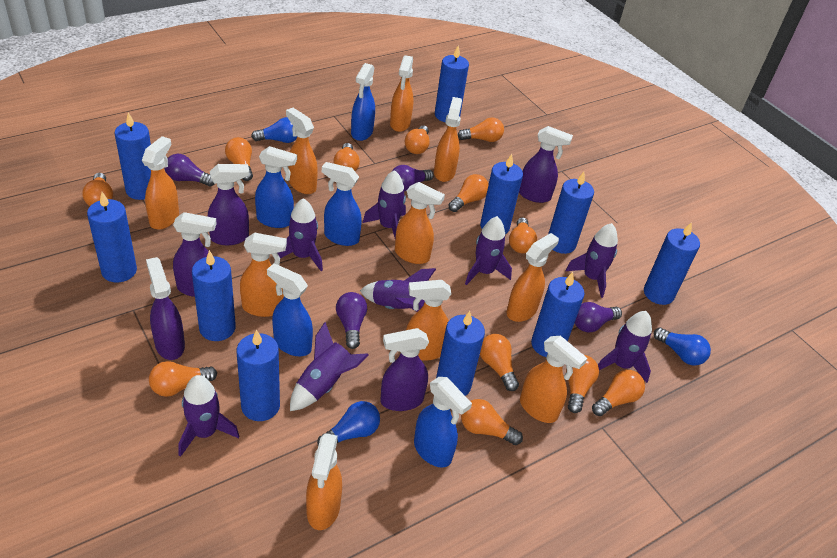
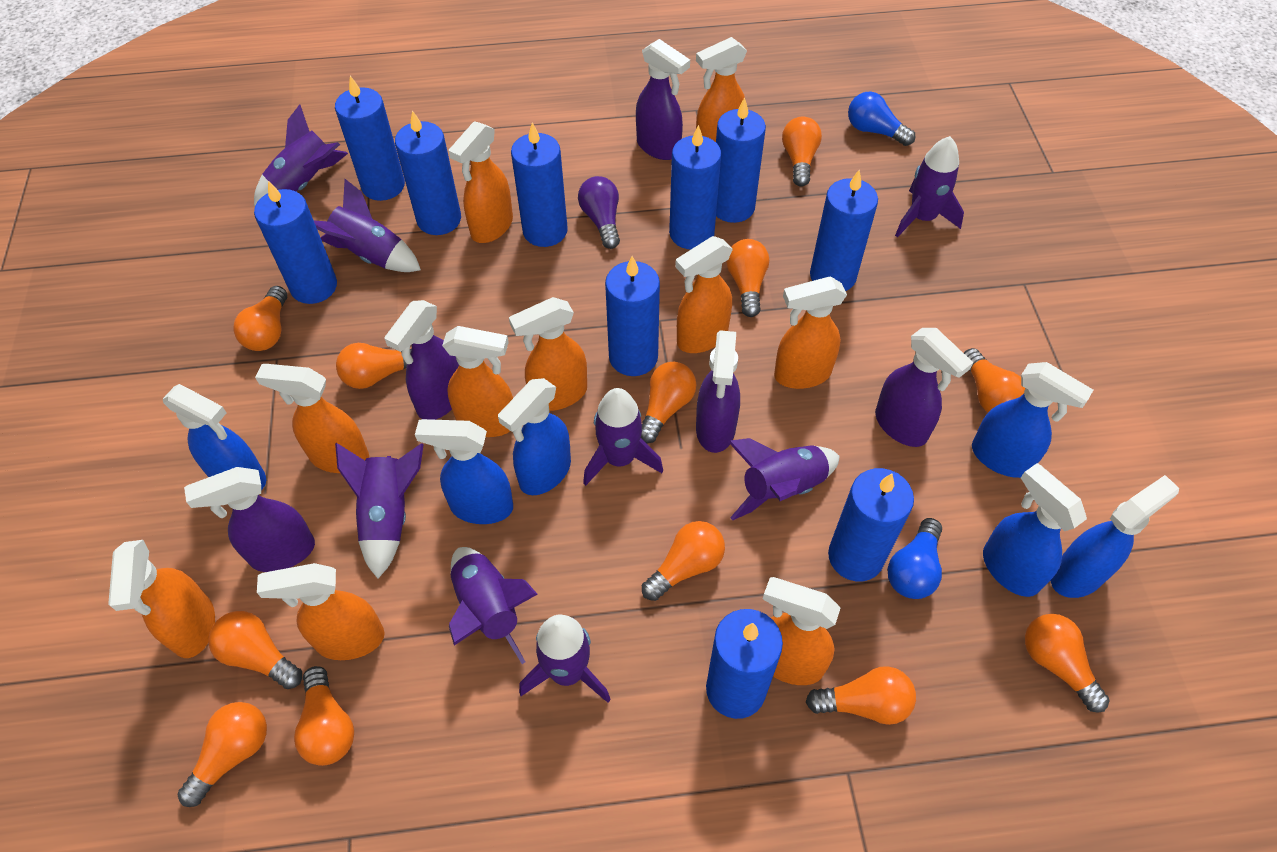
blue light bulb: 3 -> 2
blue spray bottle: 5 -> 6
purple light bulb: 4 -> 1

